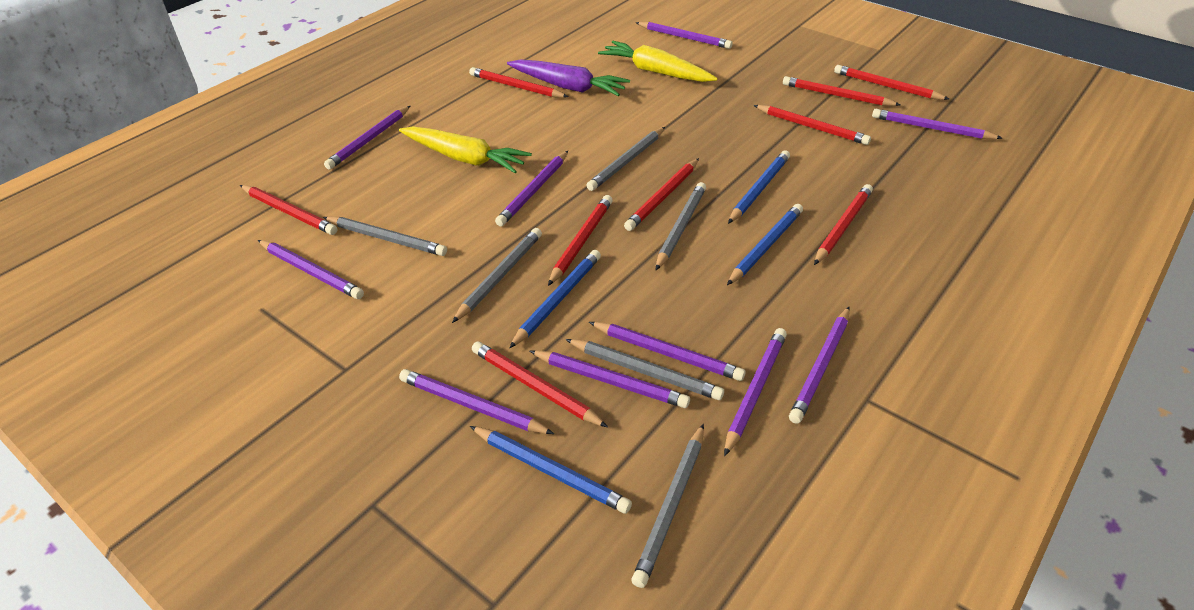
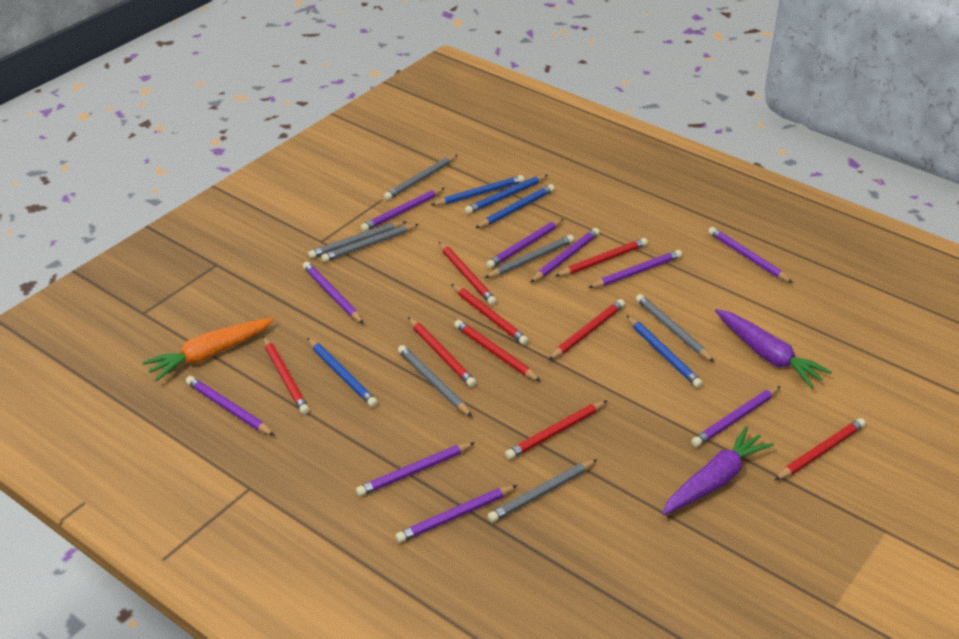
blue pencil: 4 -> 5
grey pencil: 6 -> 7
orange carrot: 0 -> 1
purple carrot: 1 -> 2
yellow carrot: 2 -> 0

